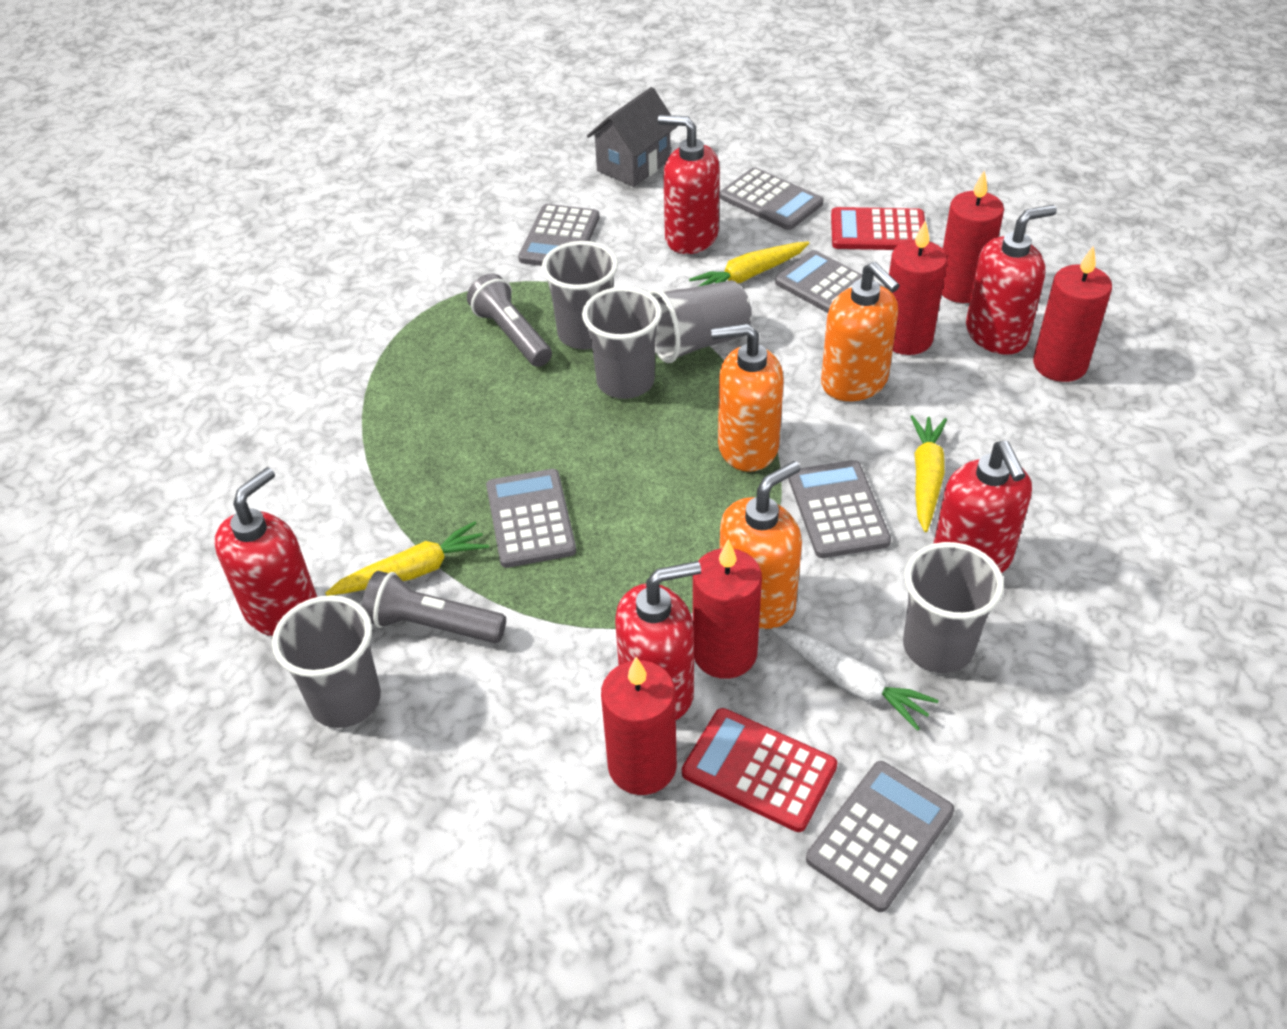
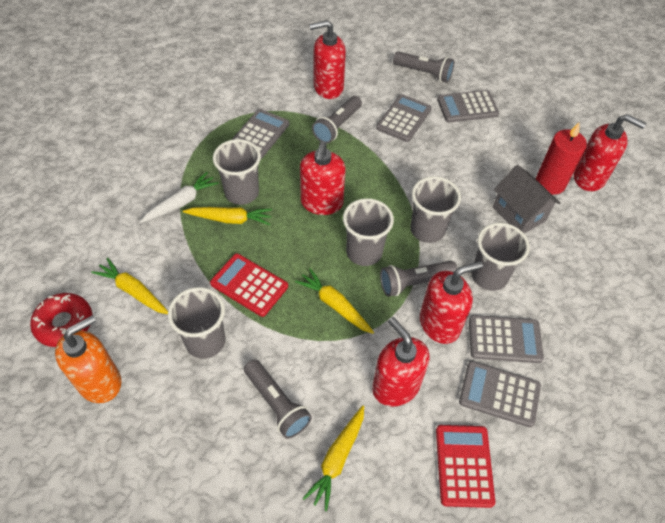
grey calculator: 6 -> 5
grey flashlight: 2 -> 4
orange soap dispenser: 3 -> 1
red candle: 5 -> 1
red donut: 0 -> 1
yellow carrot: 3 -> 4

